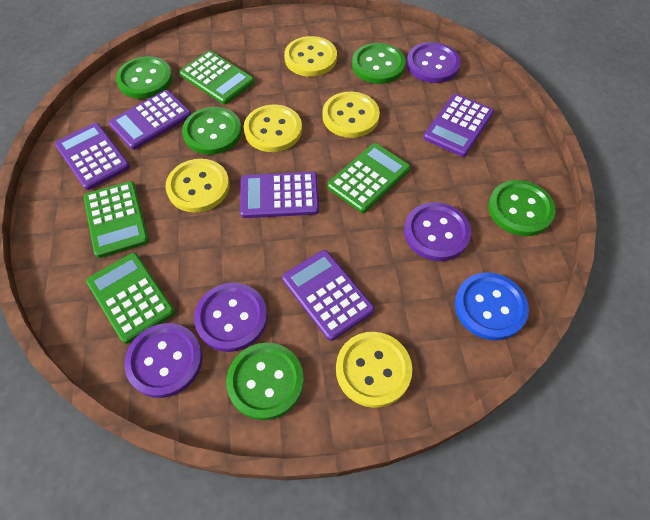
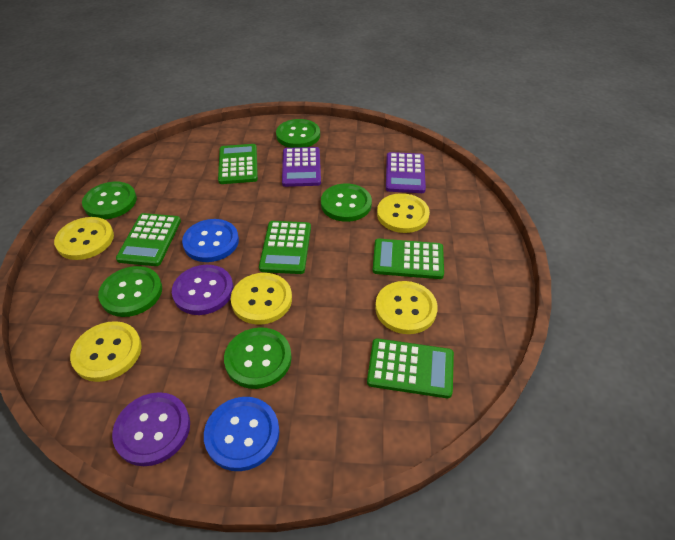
blue button: 1 -> 2
green calculator: 4 -> 5
purple button: 4 -> 2
purple calculator: 5 -> 2

